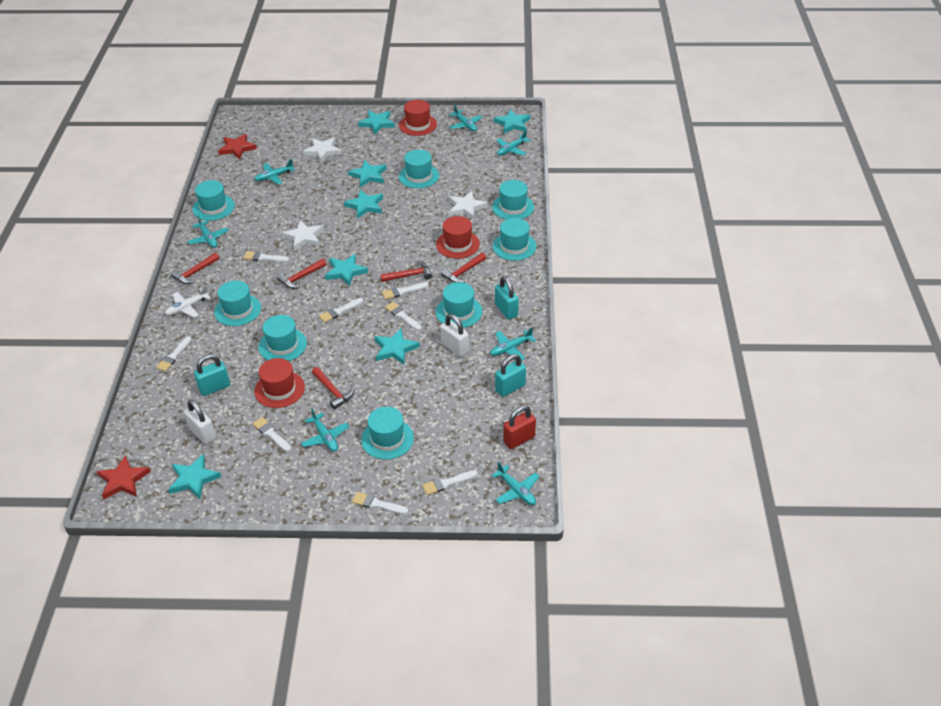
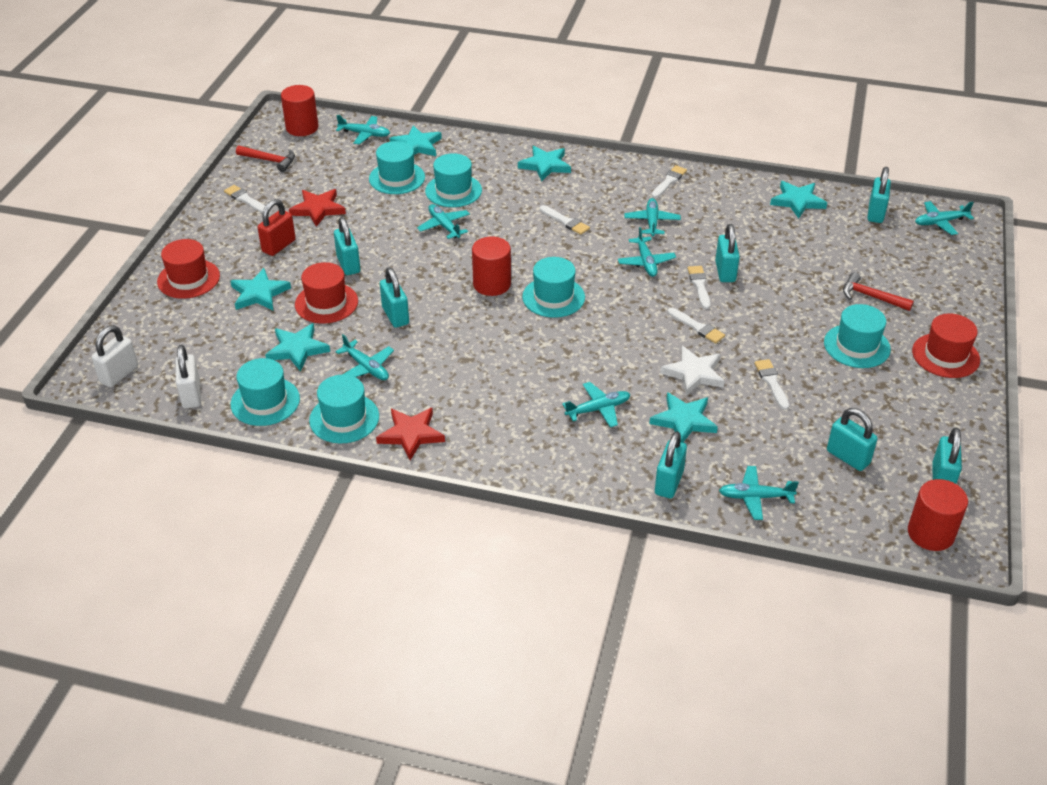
red cylinder: 0 -> 3
red hammer: 5 -> 2
turquoise hat: 8 -> 6
turquoise padlock: 3 -> 7
turquoise plane: 7 -> 8
turquoise star: 7 -> 6
white brush: 8 -> 6
white plane: 1 -> 0
white star: 3 -> 1

